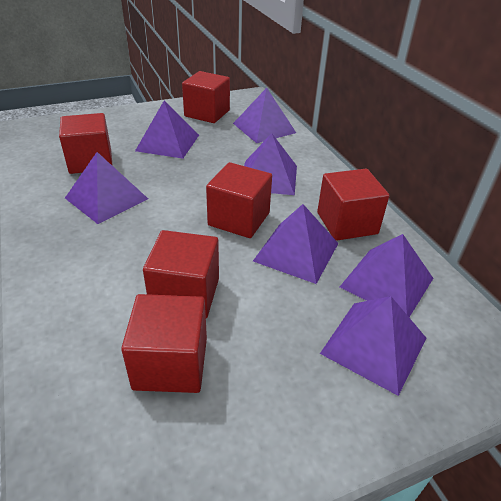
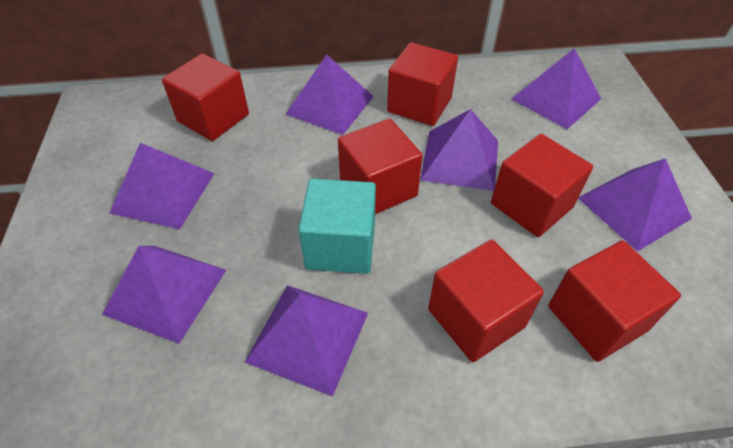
turquoise cube: 0 -> 1

